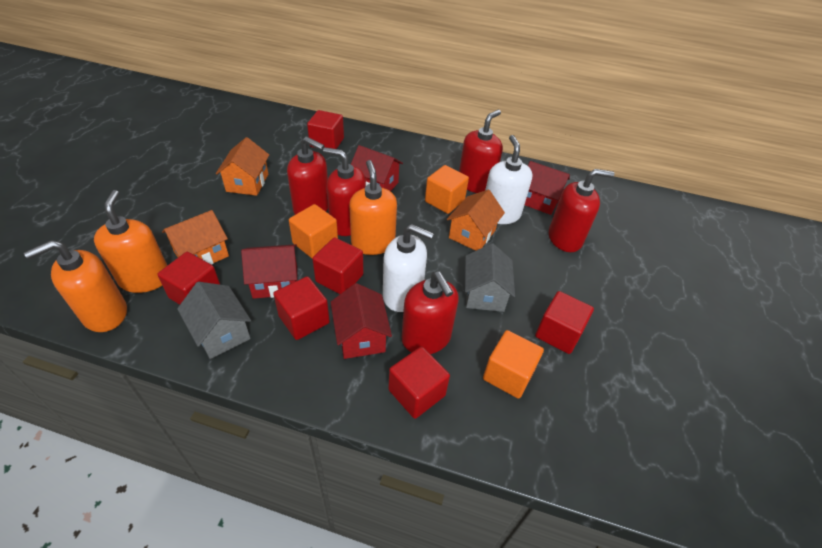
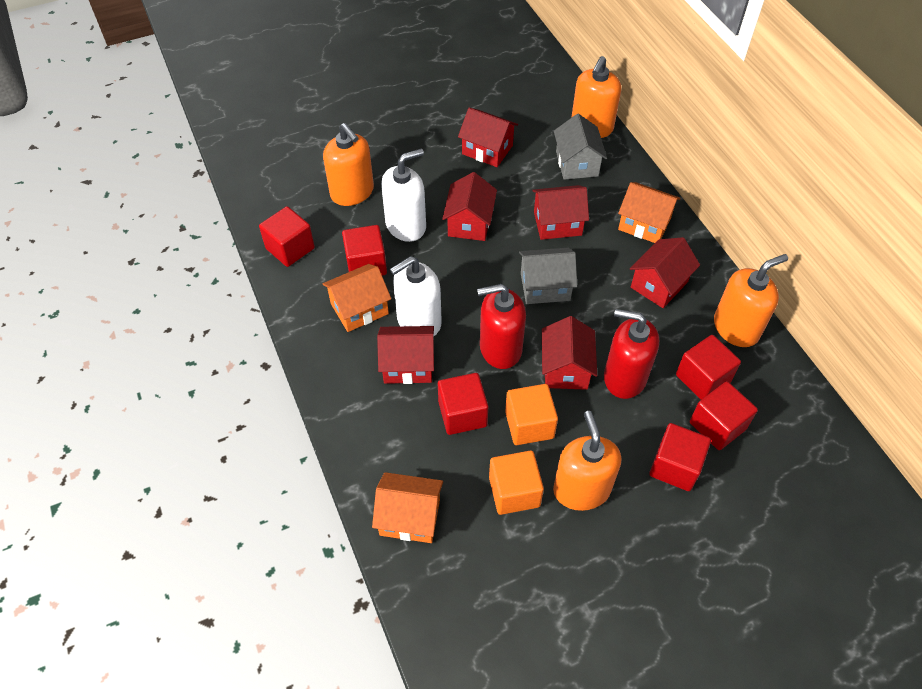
orange cube: 3 -> 2
orange soap dispenser: 3 -> 4
red house: 4 -> 6
red soap dispenser: 5 -> 2

